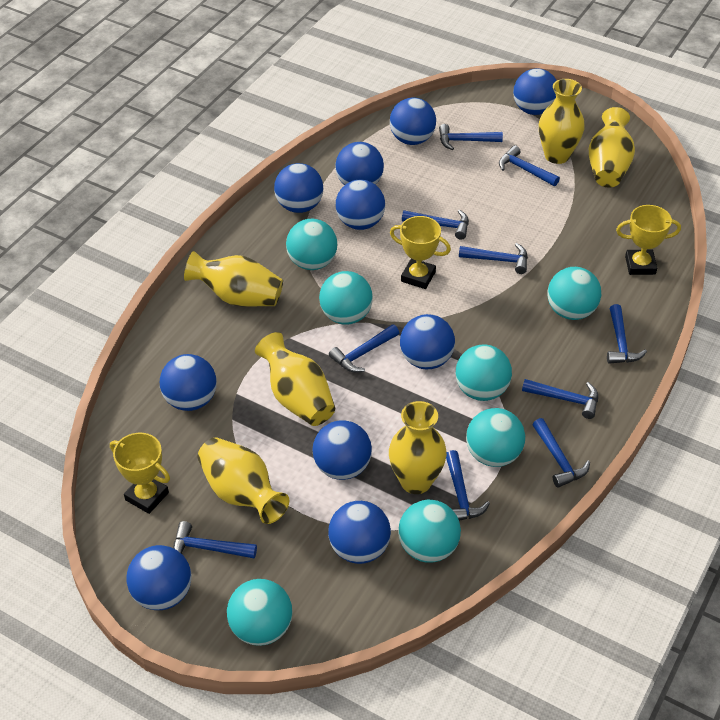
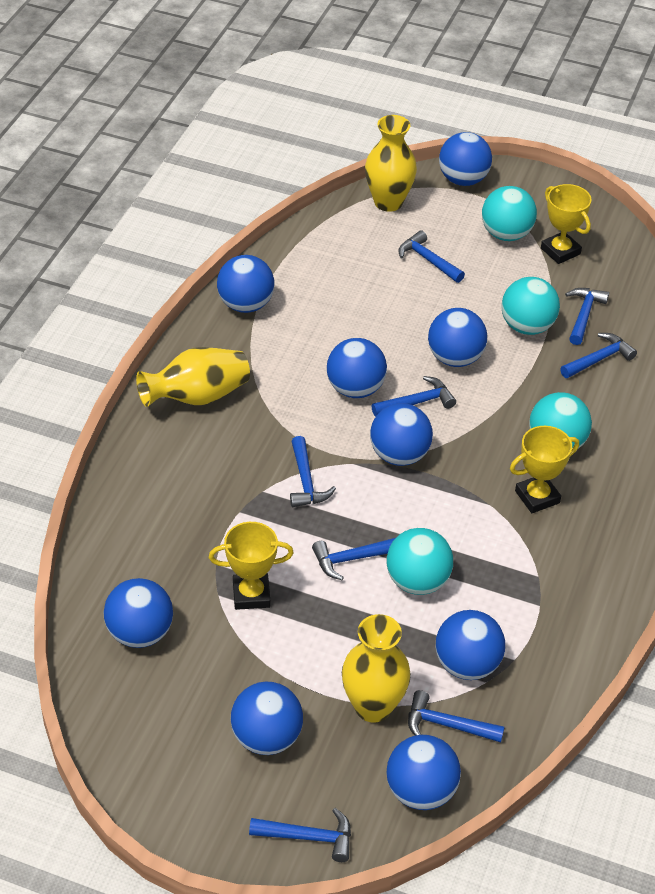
blue ball: 10 -> 9
blue hammer: 10 -> 8
turquoise ball: 7 -> 4
yellow vase: 6 -> 3

